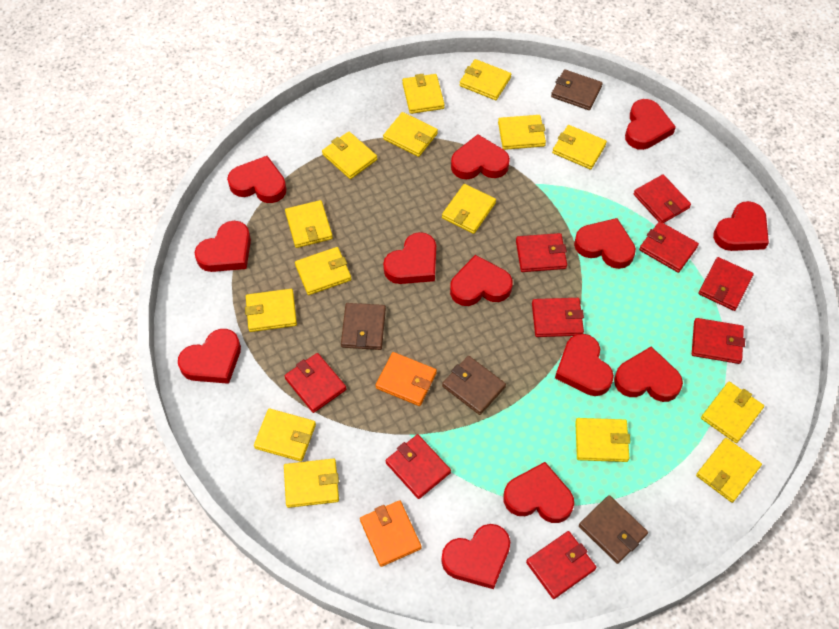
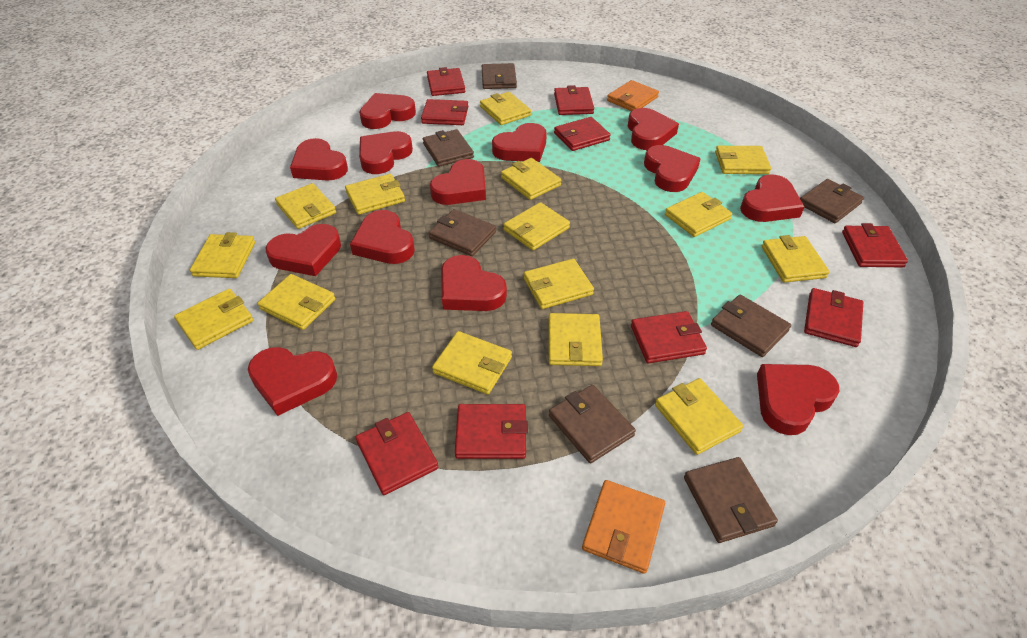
brown wallet: 4 -> 7

